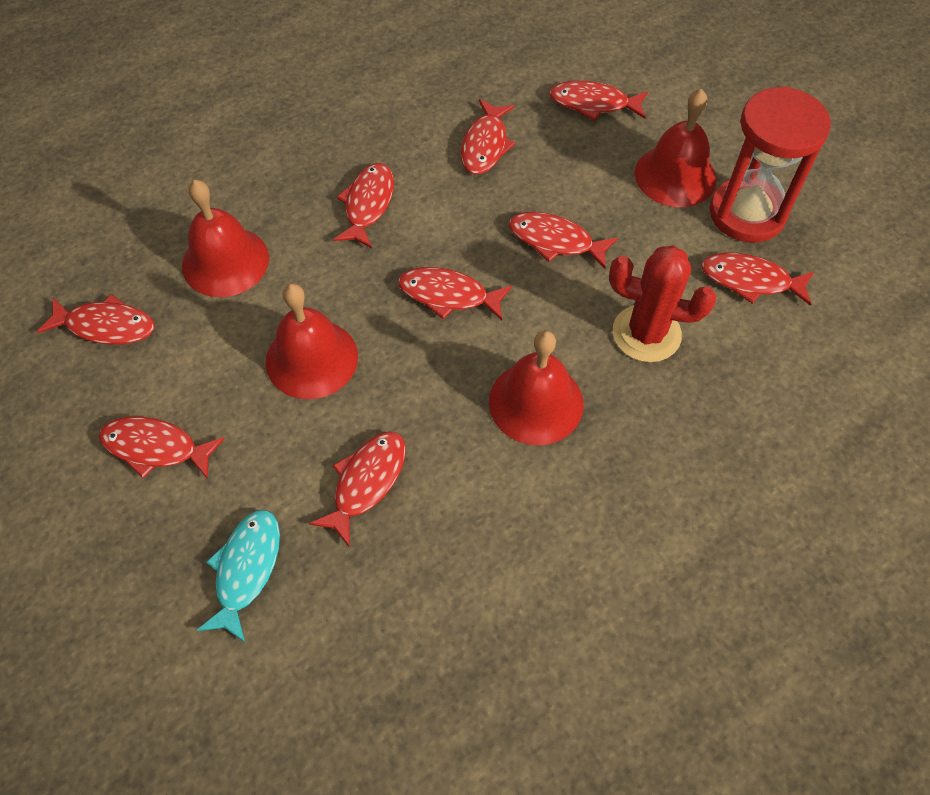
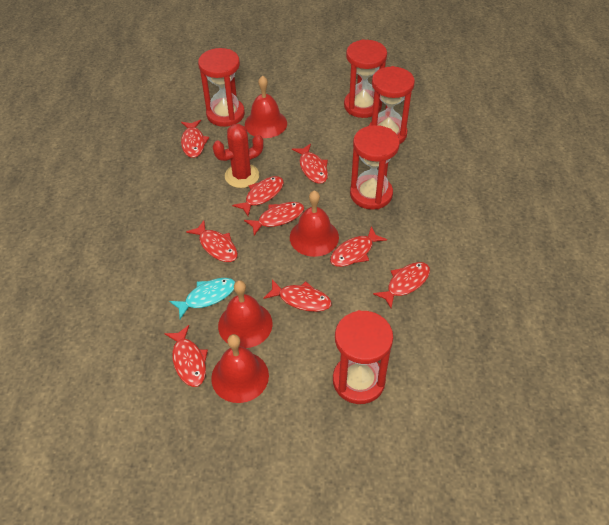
red hourglass: 1 -> 5

